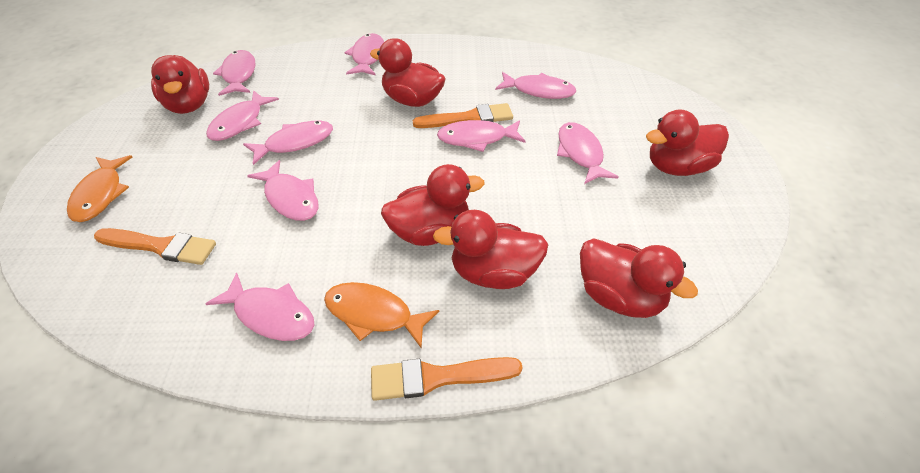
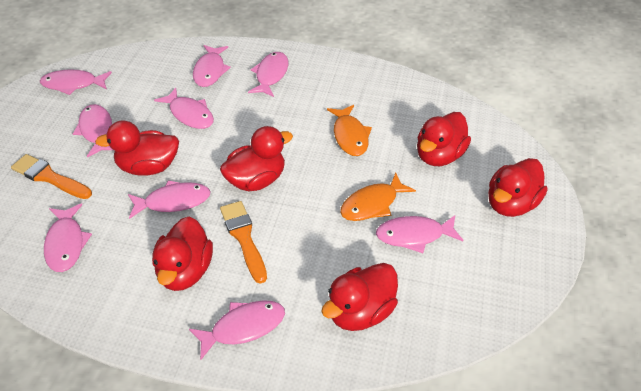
orange brush: 3 -> 2

